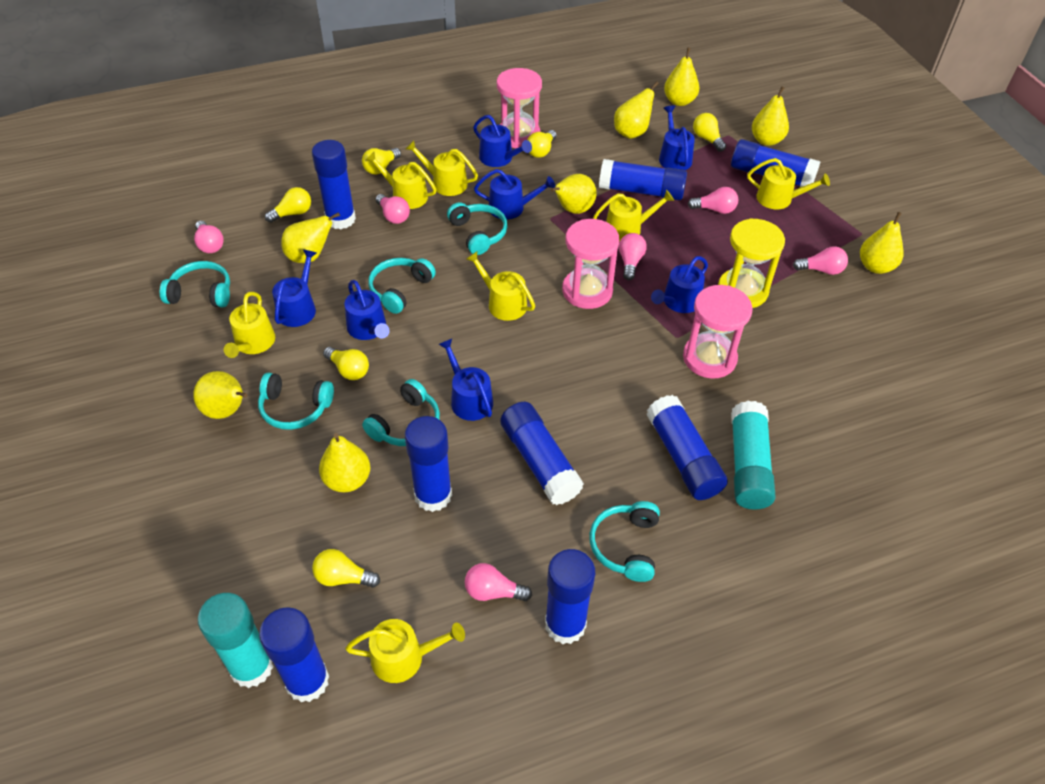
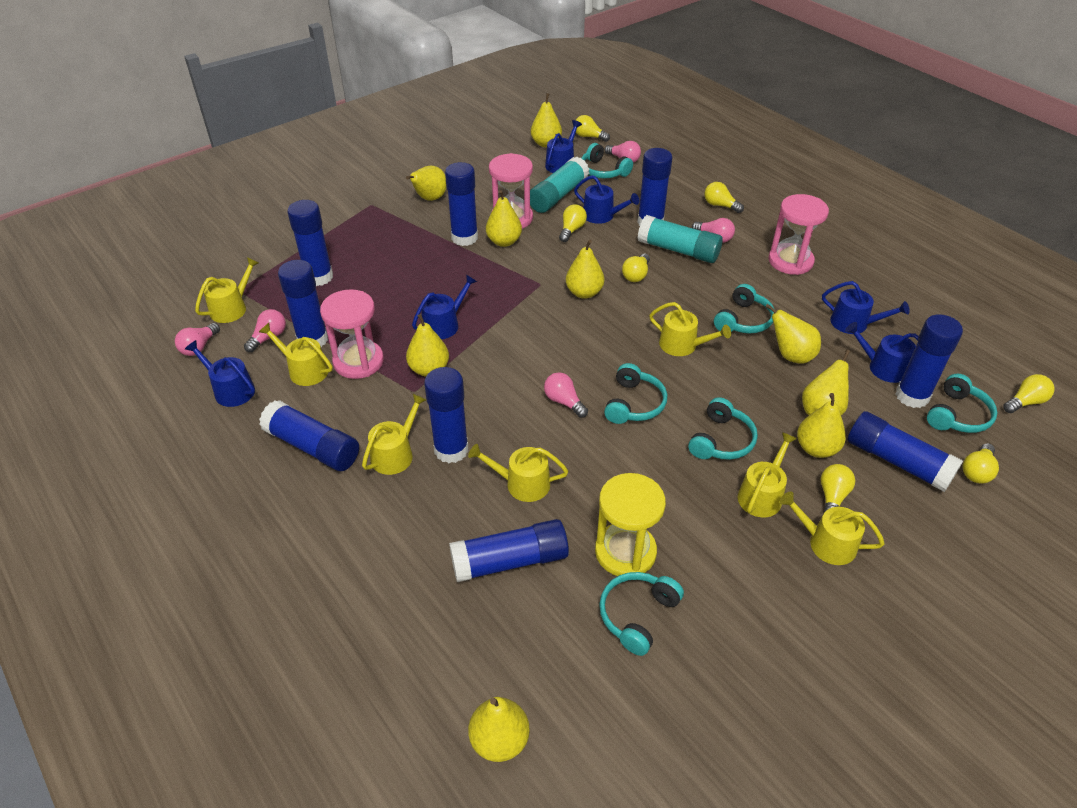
blue glue stick: 8 -> 9
blue watering can: 7 -> 6
pink light bulb: 6 -> 5
yellow light bulb: 6 -> 7
yellow pear: 8 -> 9

